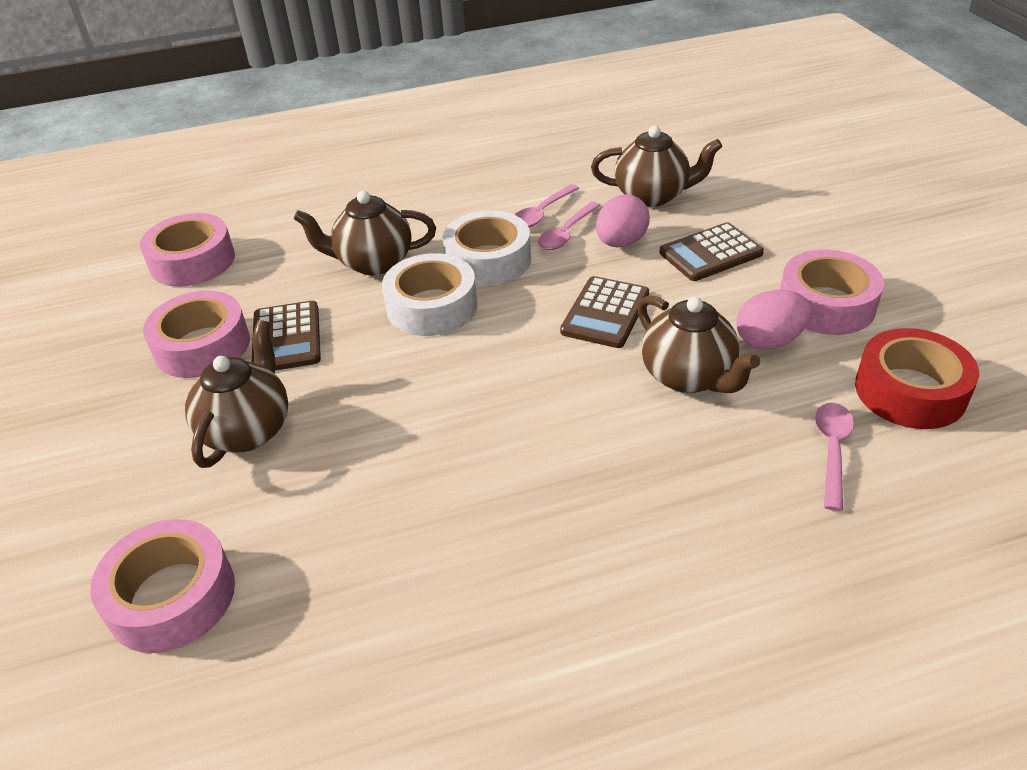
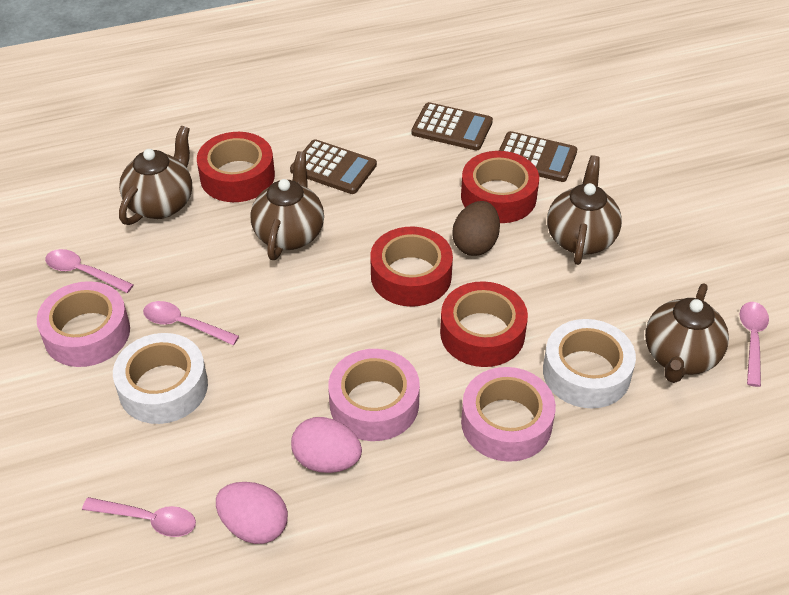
brown egg: 0 -> 1
pink spoon: 3 -> 4
pink tape: 4 -> 3
red tape: 1 -> 4

